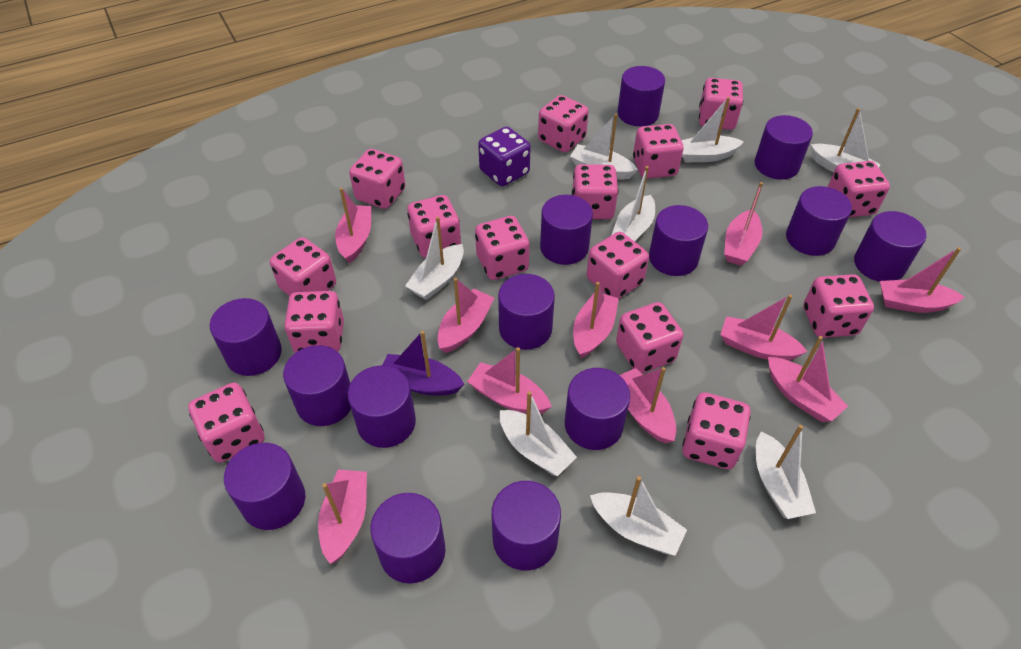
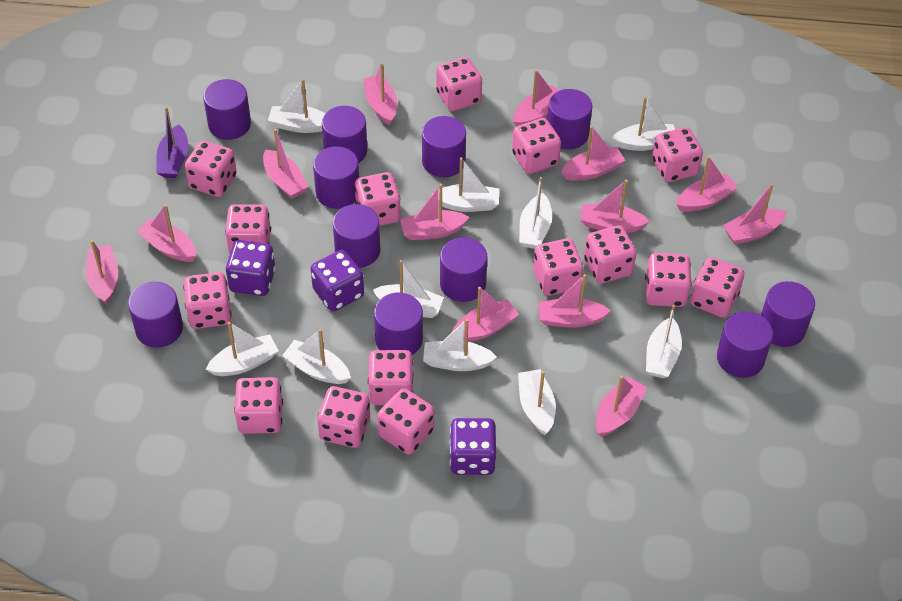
pink boat: 10 -> 13
purple cylinder: 14 -> 11
purple dice: 1 -> 3
white boat: 8 -> 10

